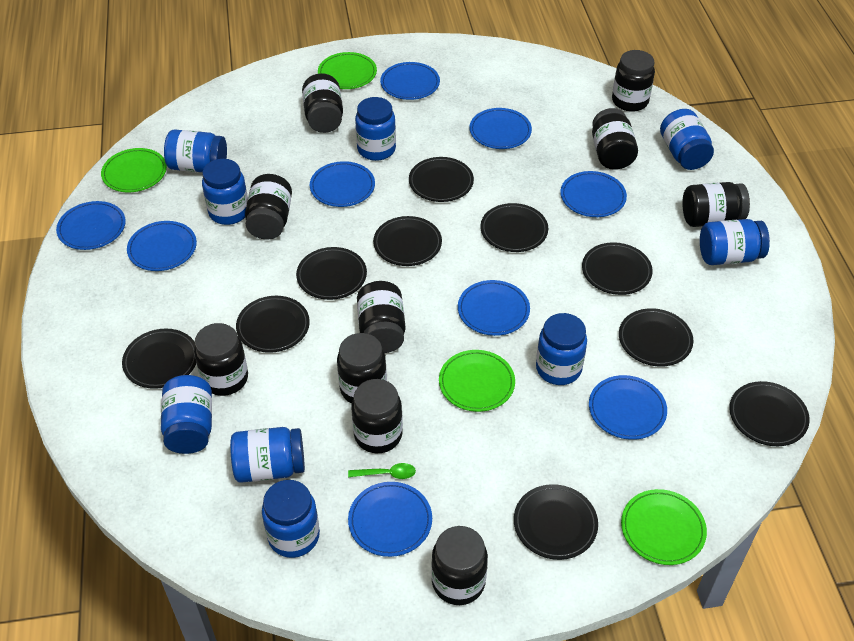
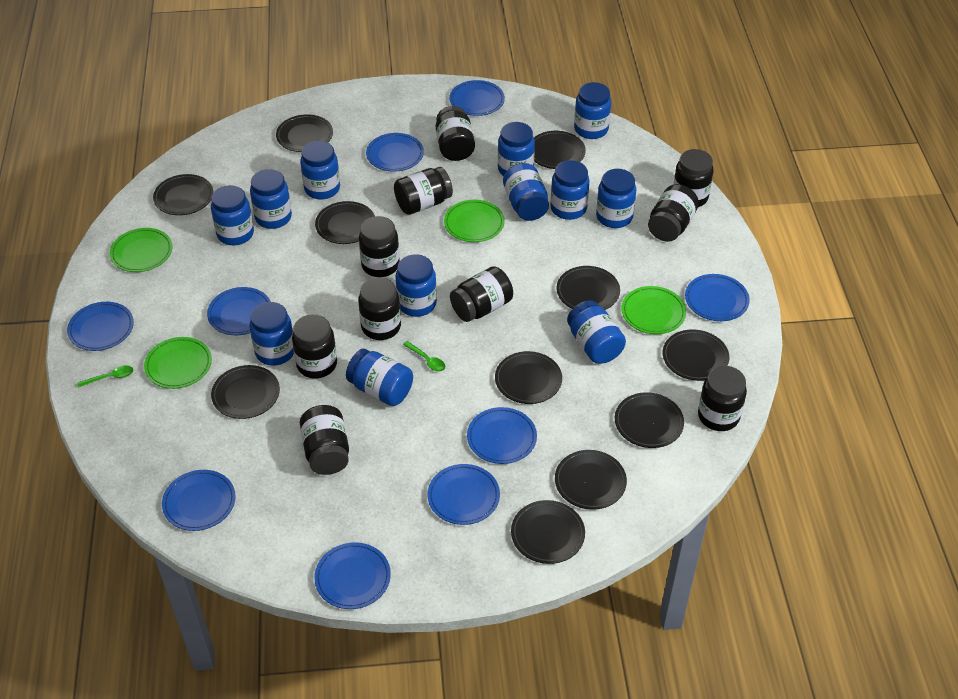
black plate: 10 -> 11
blue jar: 9 -> 12
green spoon: 1 -> 2

